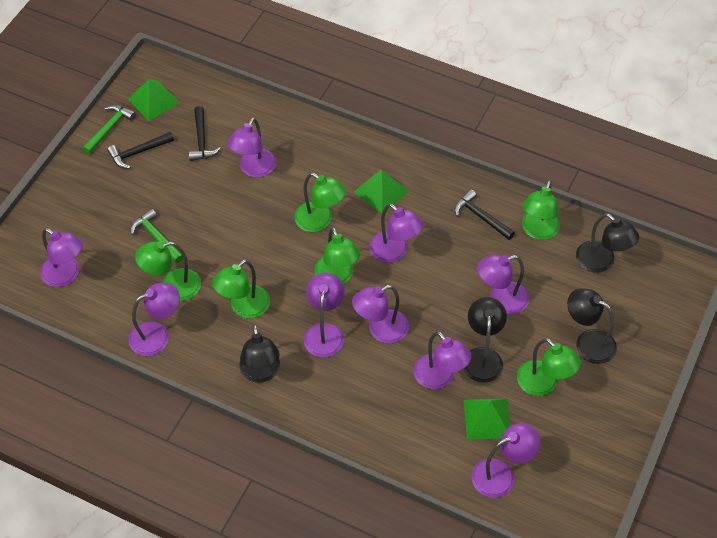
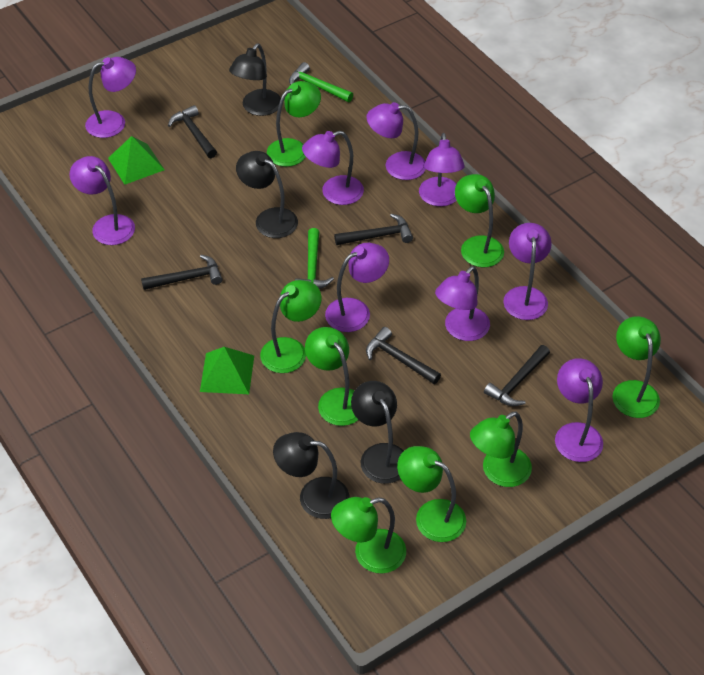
black hammer: 3 -> 5
green lamp: 6 -> 8
green pyramid: 3 -> 2

